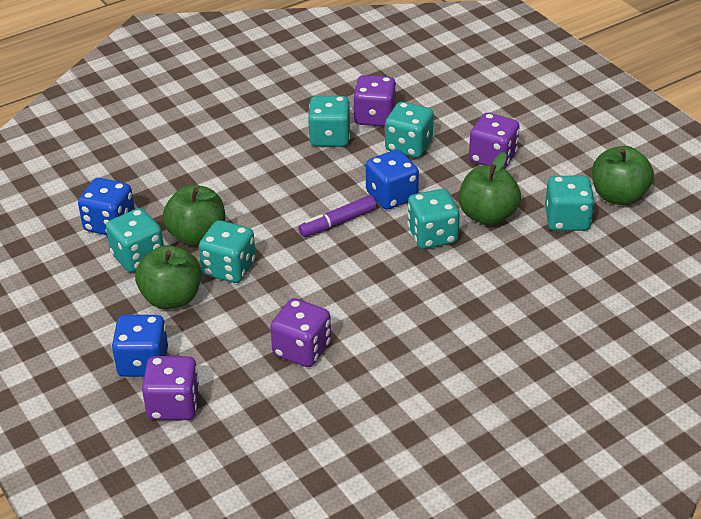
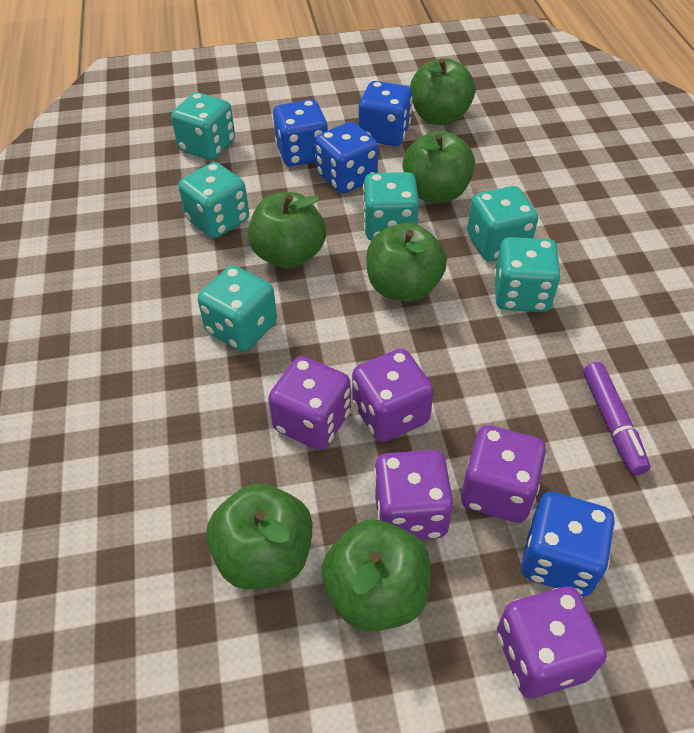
blue dice: 3 -> 4
green apple: 4 -> 6
purple dice: 4 -> 5

